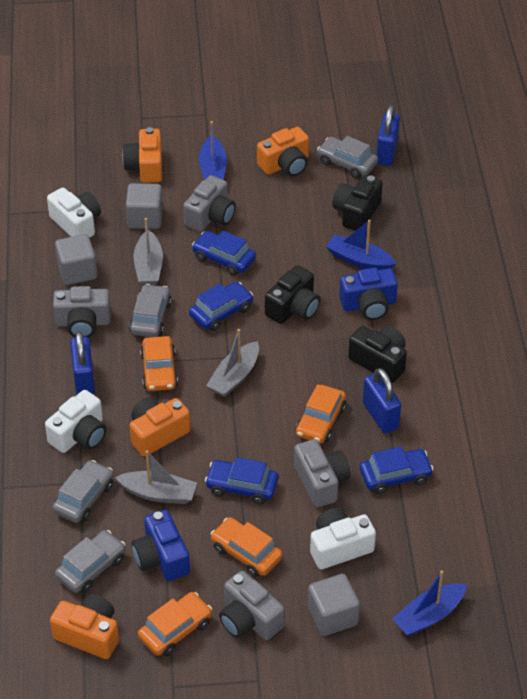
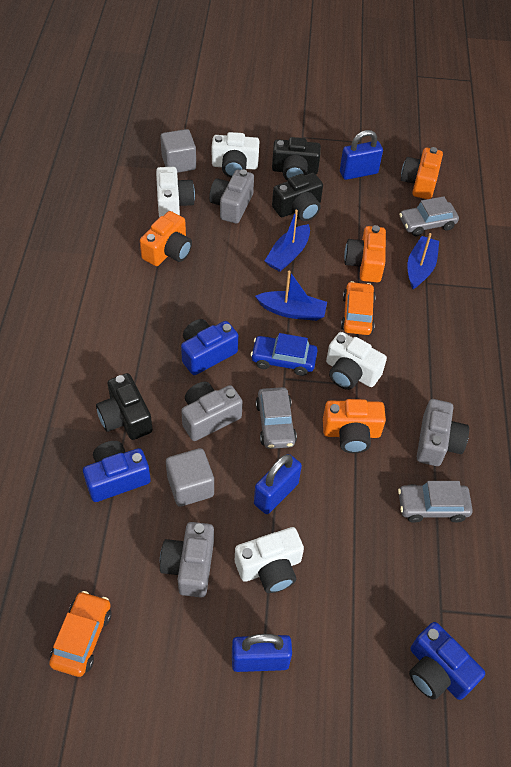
blue camera: 2 -> 3
blue car: 4 -> 1
grey boat: 3 -> 0
grey car: 4 -> 3
grey cube: 3 -> 2
orange car: 4 -> 2
white camera: 3 -> 4

